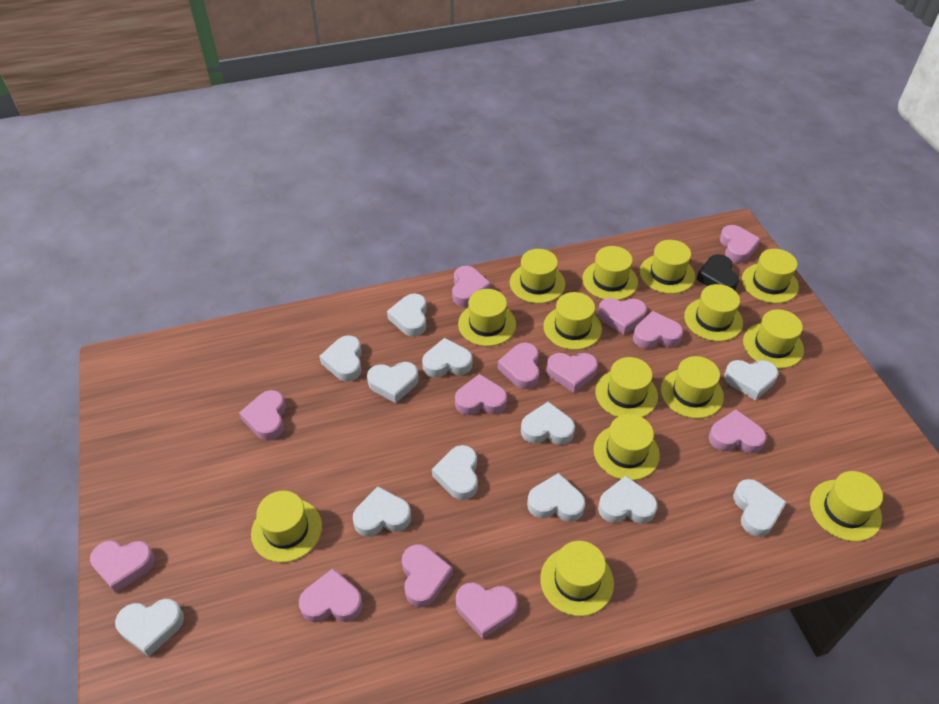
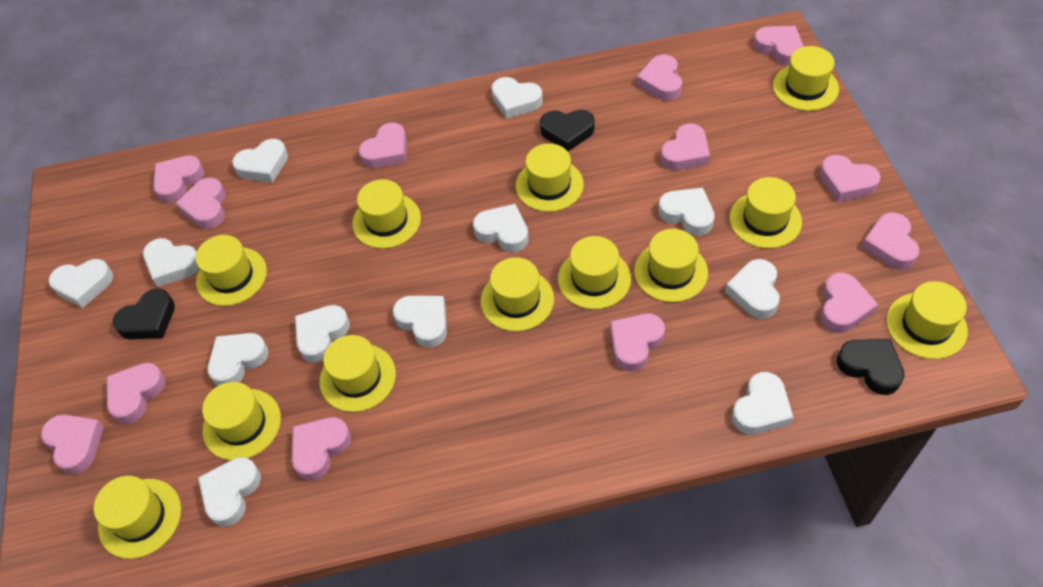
black heart: 1 -> 3
yellow hat: 14 -> 12

